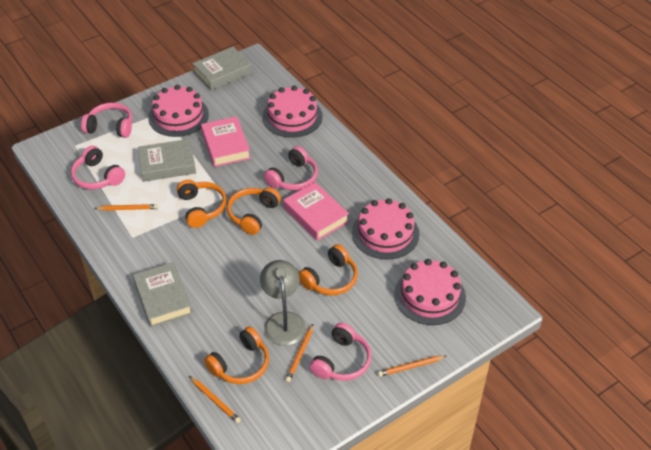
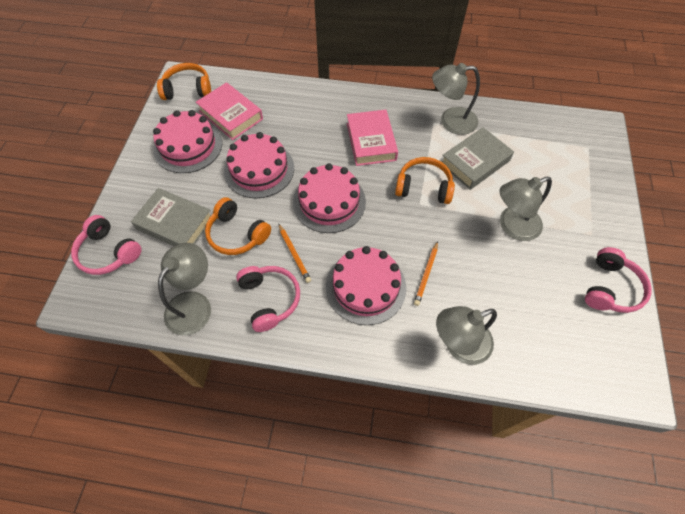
grey book: 3 -> 2
grey lamp: 1 -> 4
orange headphones: 4 -> 3
orange pencil: 4 -> 2
pink headphones: 4 -> 3

